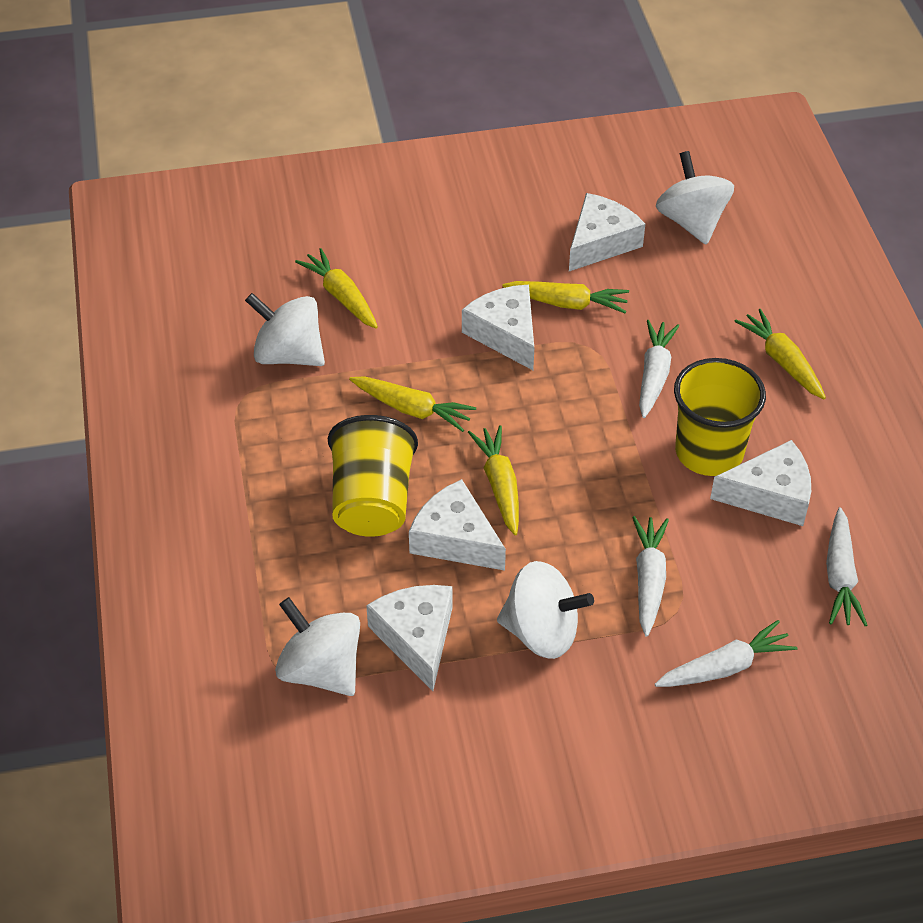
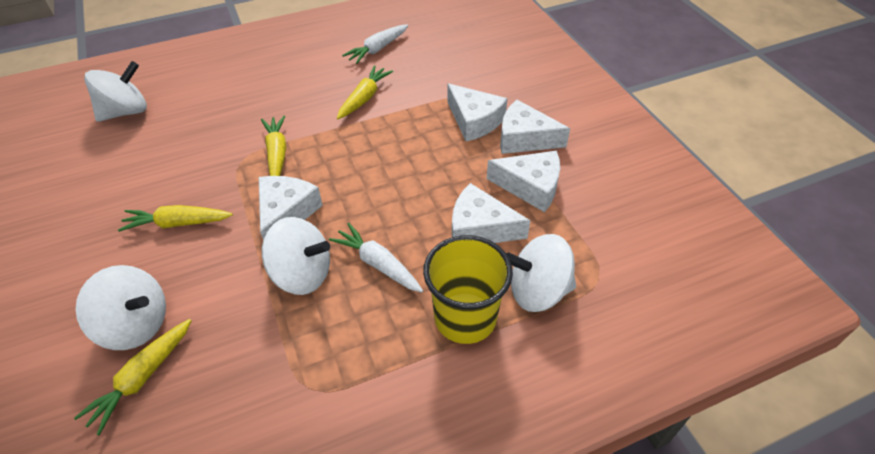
white carrot: 4 -> 2
yellow carrot: 5 -> 4
yellow cup: 2 -> 1

